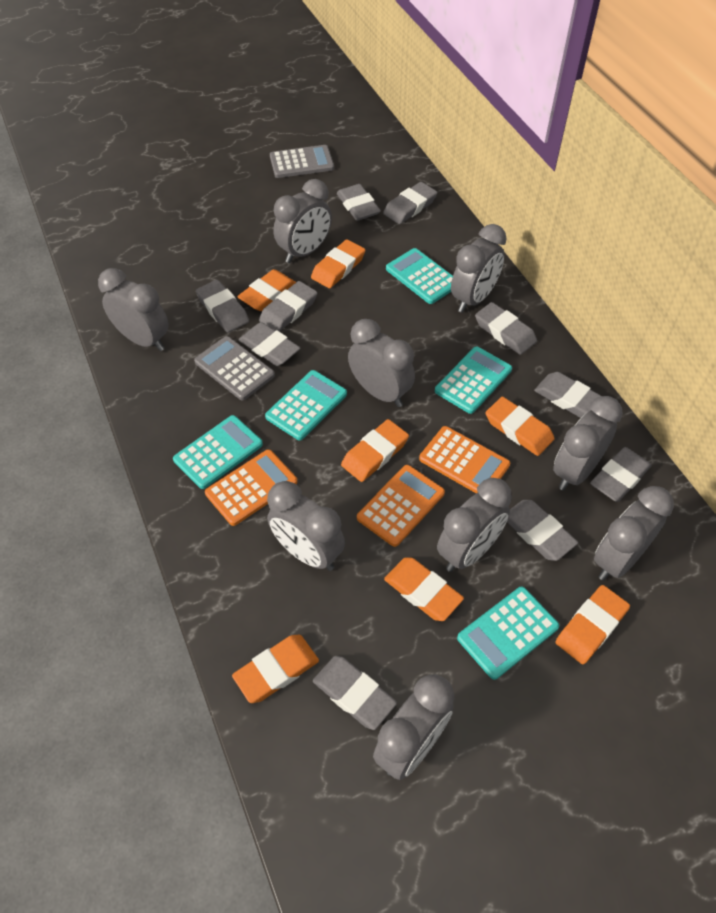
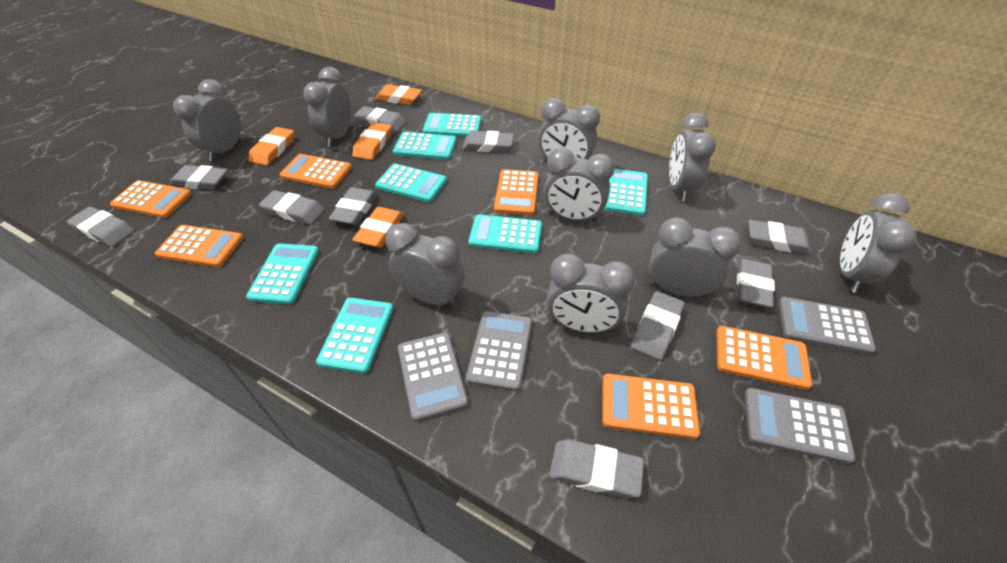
grey calculator: 2 -> 4
orange calculator: 3 -> 6
orange eraser: 7 -> 4
turquoise calculator: 5 -> 7

